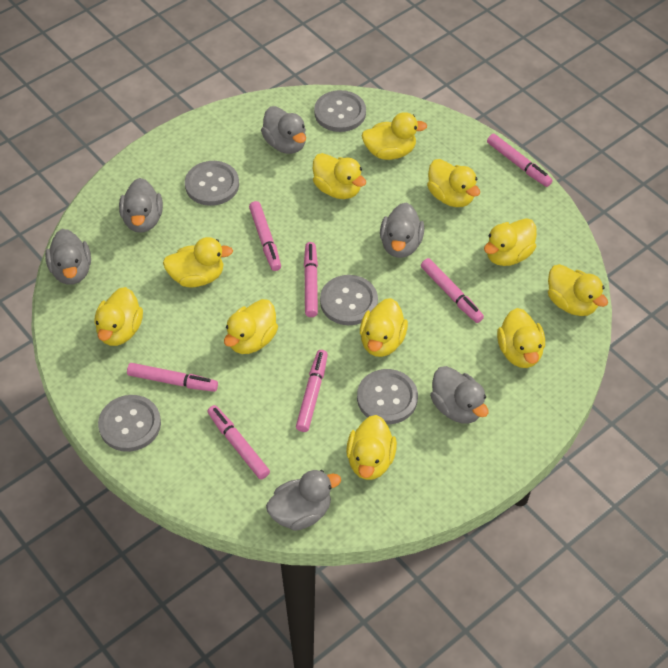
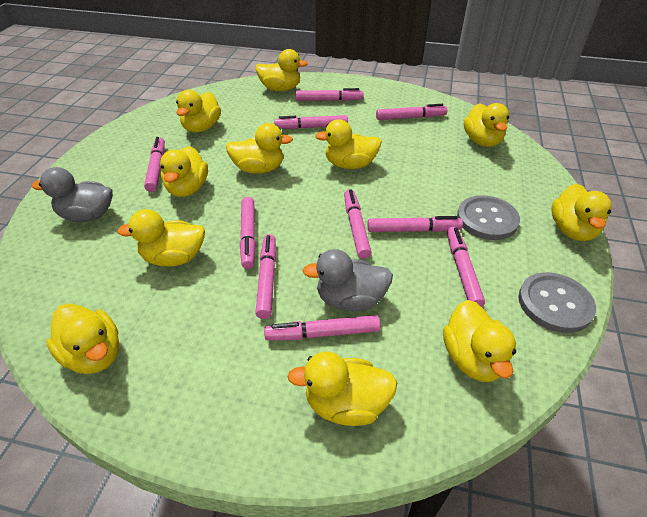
grey button: 5 -> 2
grey duck: 6 -> 2
pink marker: 7 -> 10

